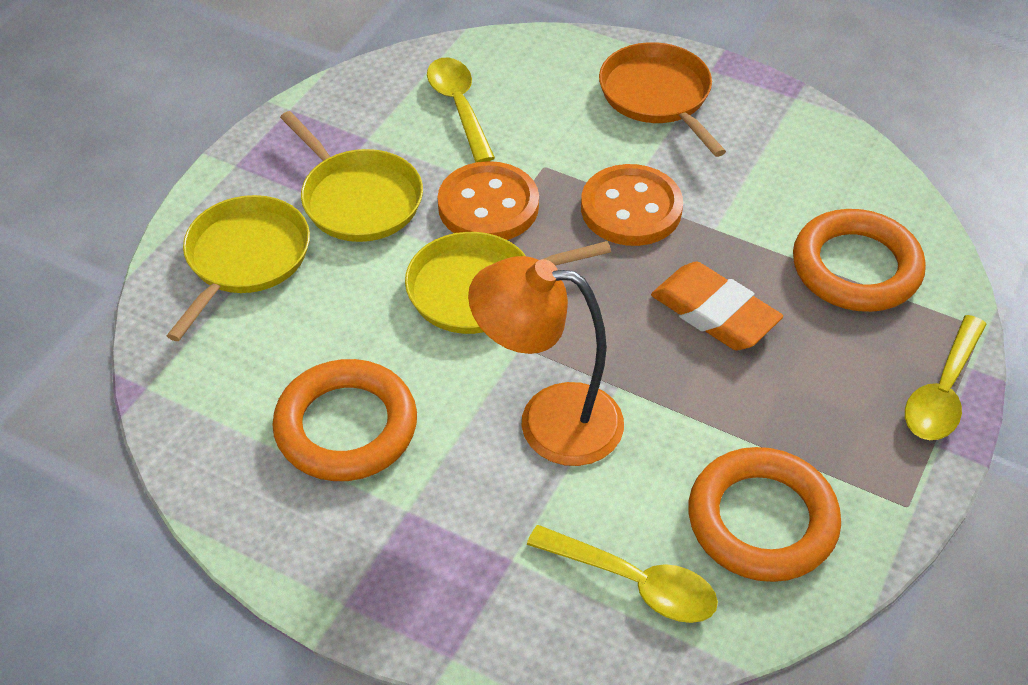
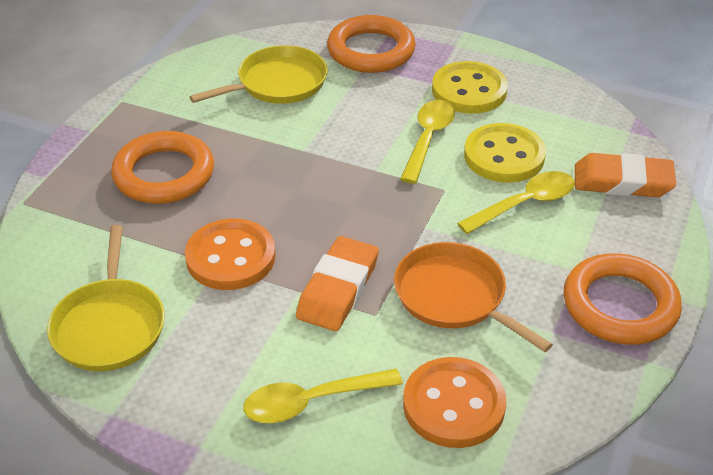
orange eraser: 1 -> 2
orange lamp: 1 -> 0
yellow button: 0 -> 2
yellow pan: 3 -> 2

